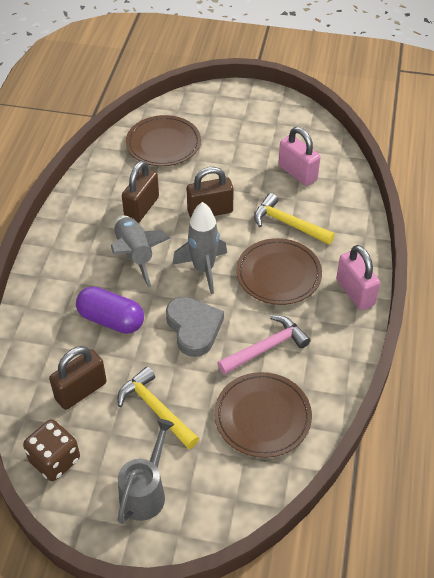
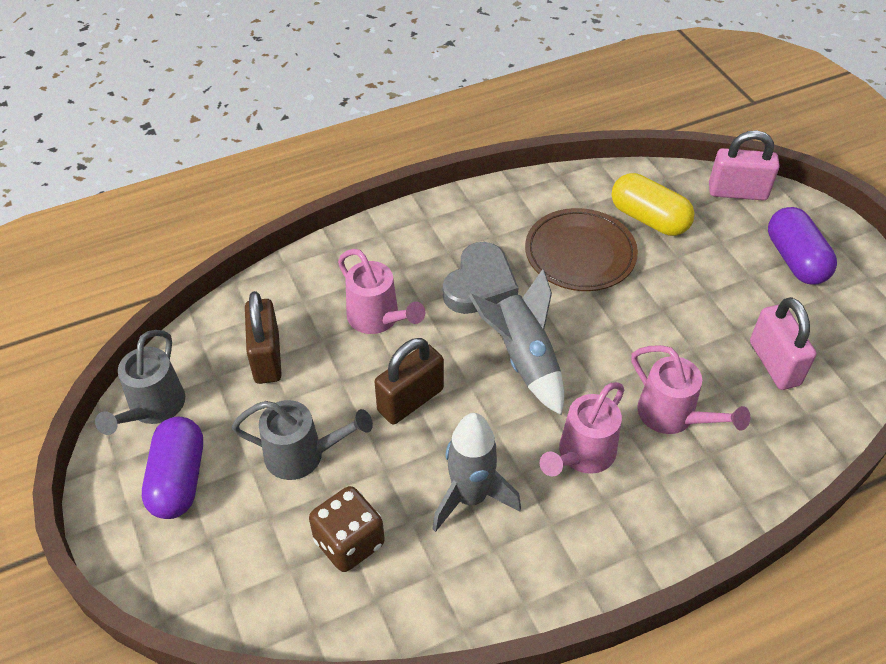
brown padlock: 3 -> 2
brown plate: 3 -> 1
grey watering can: 1 -> 2
pink hammer: 1 -> 0
pink watering can: 0 -> 3
purple capsule: 1 -> 2
yellow capsule: 0 -> 1
yellow hammer: 2 -> 0

